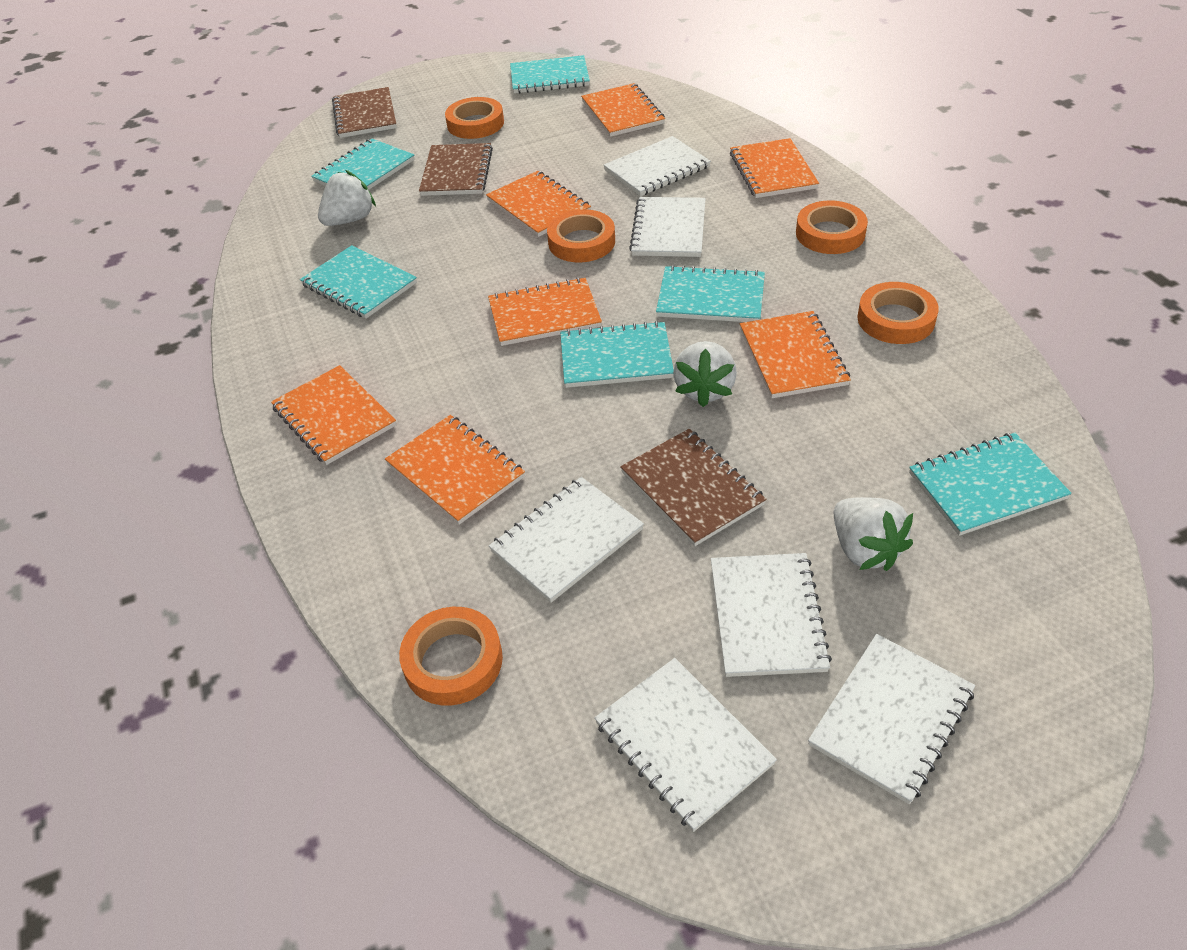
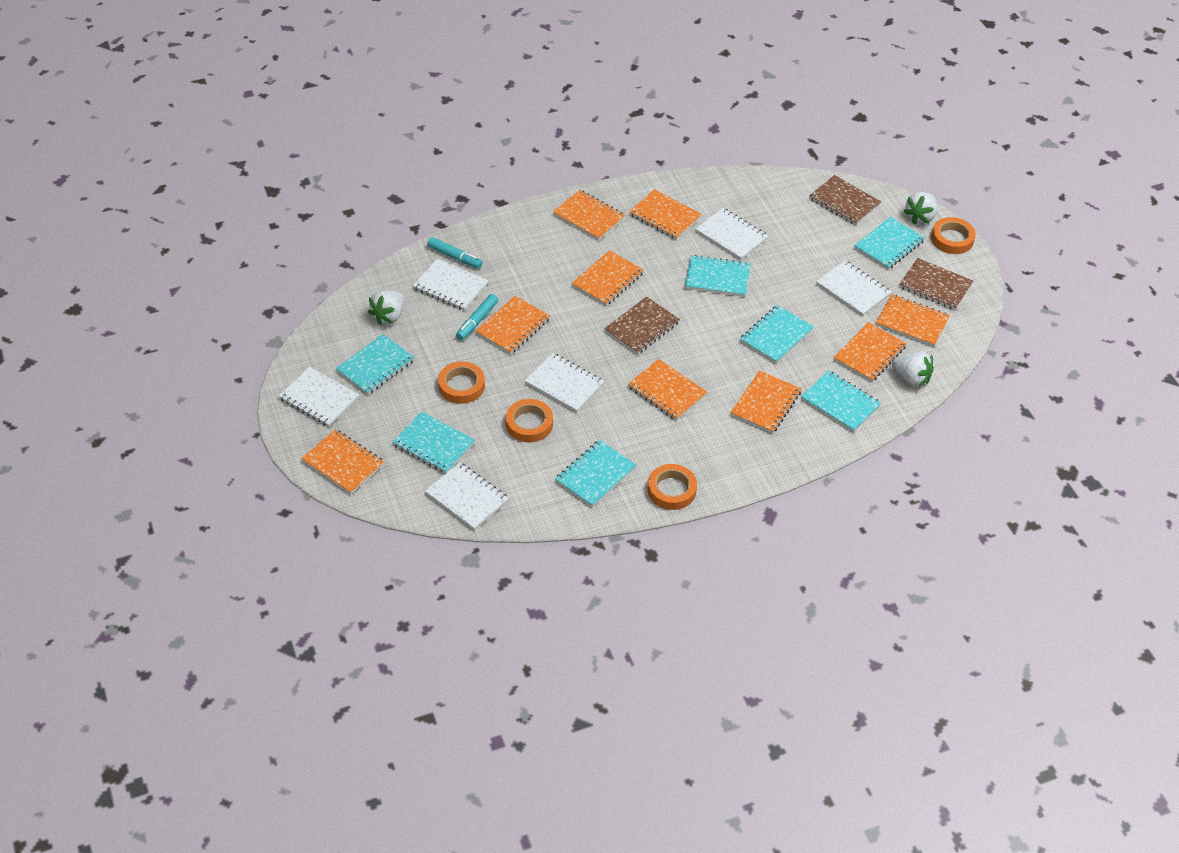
orange notebook: 7 -> 9
orange tape: 5 -> 4
turquoise marker: 0 -> 2
turquoise notebook: 6 -> 7

